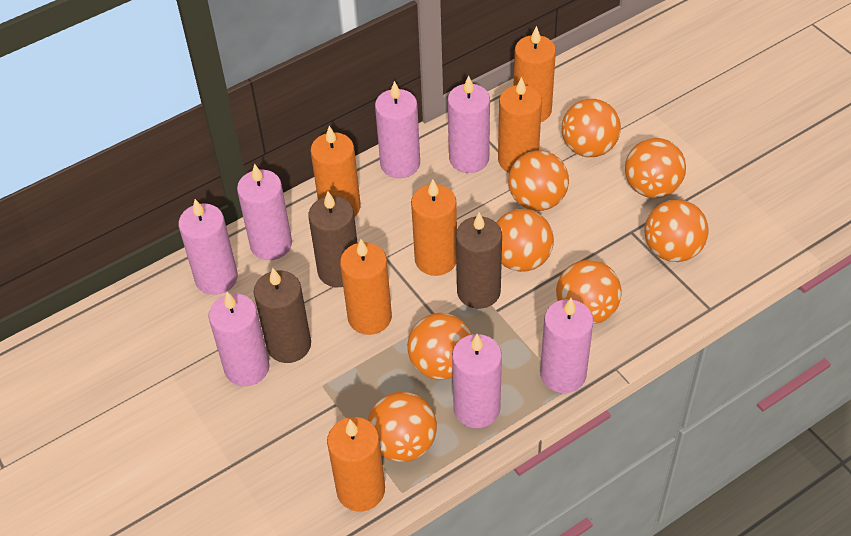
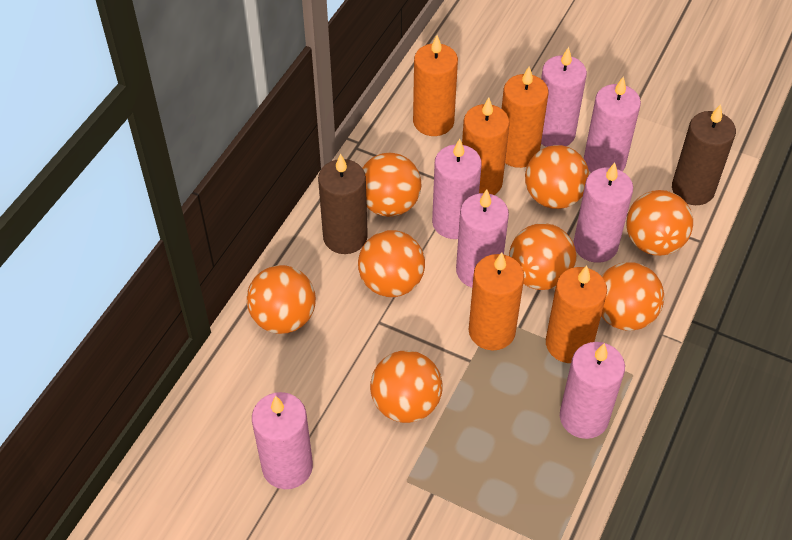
brown candle: 3 -> 2
orange candle: 6 -> 5

